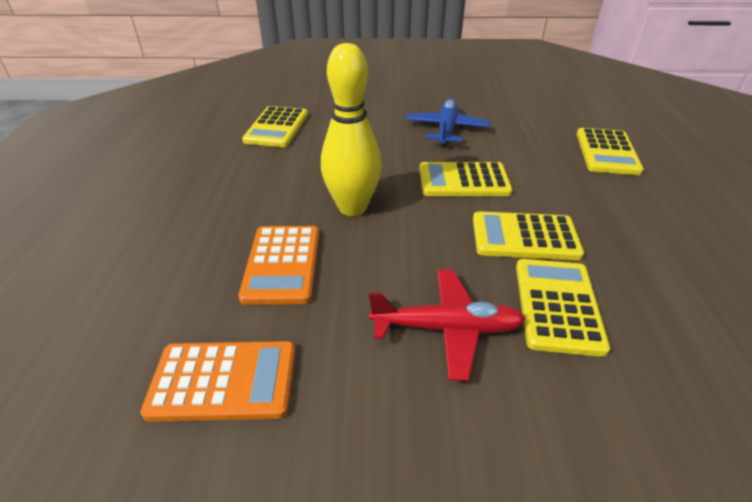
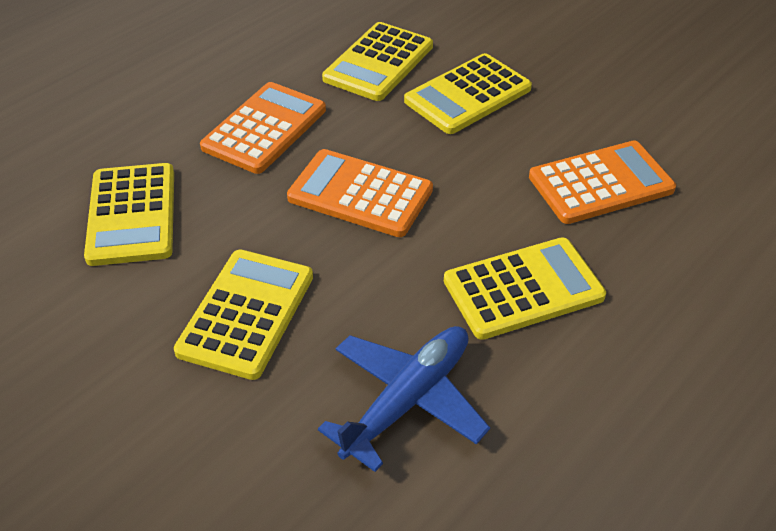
orange calculator: 2 -> 3
red plane: 1 -> 0
yellow bowling pin: 1 -> 0

